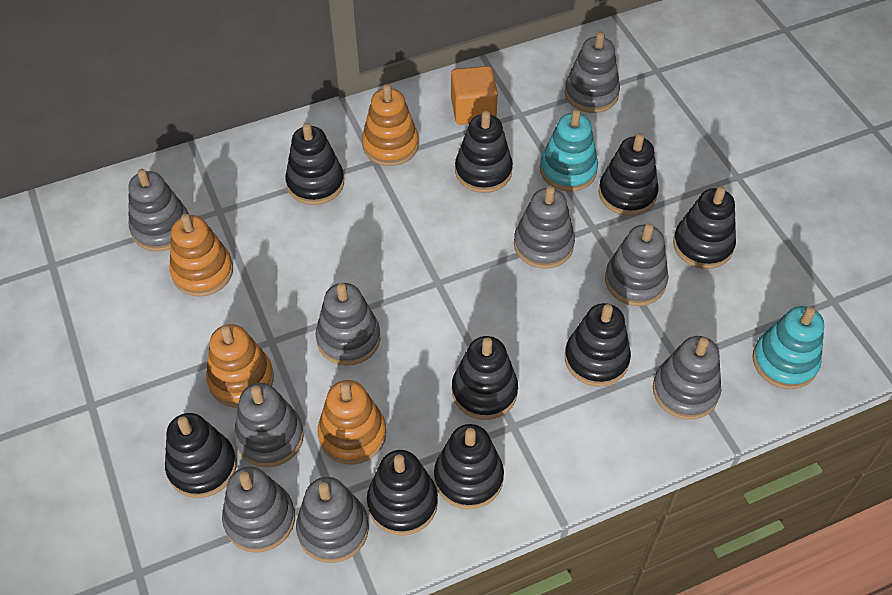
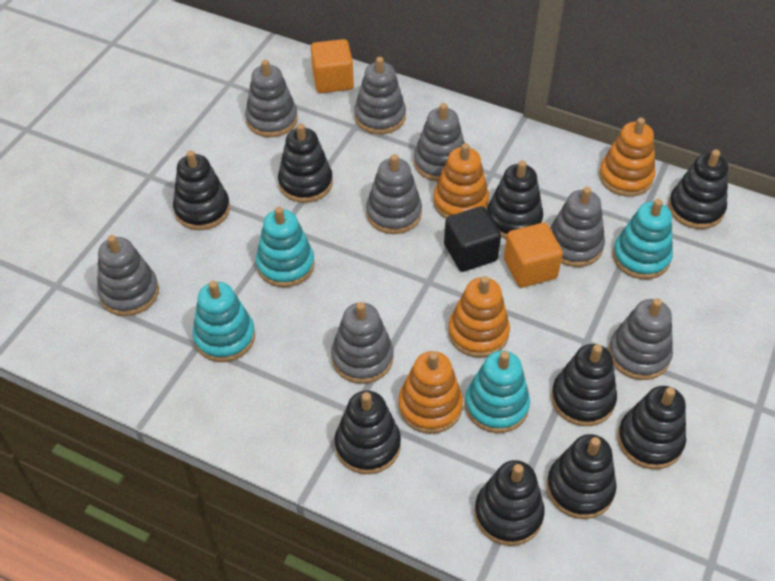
black cube: 0 -> 1
grey stacking toy: 9 -> 8
orange cube: 1 -> 2
turquoise stacking toy: 2 -> 4

